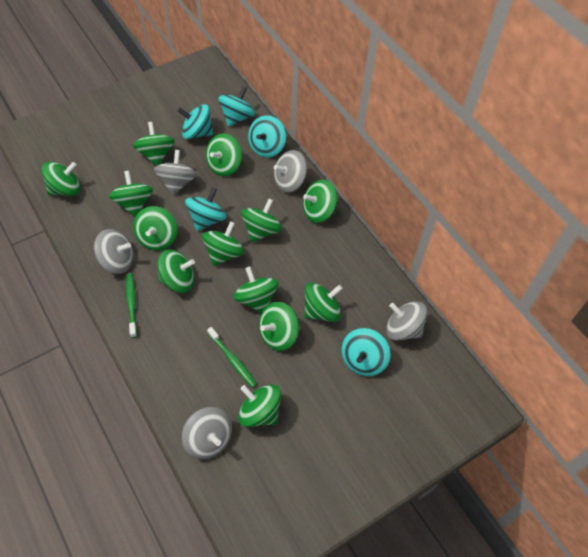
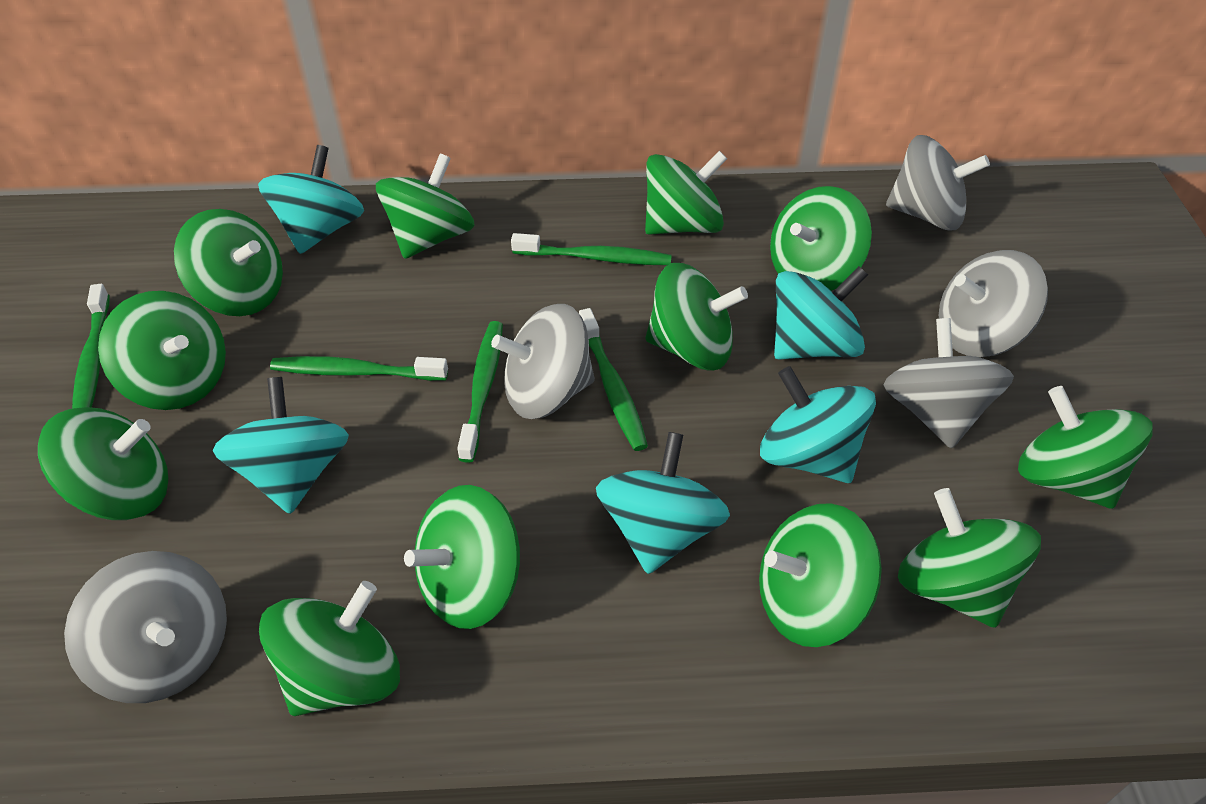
green spinning top: 13 -> 12
green toothbrush: 2 -> 5

